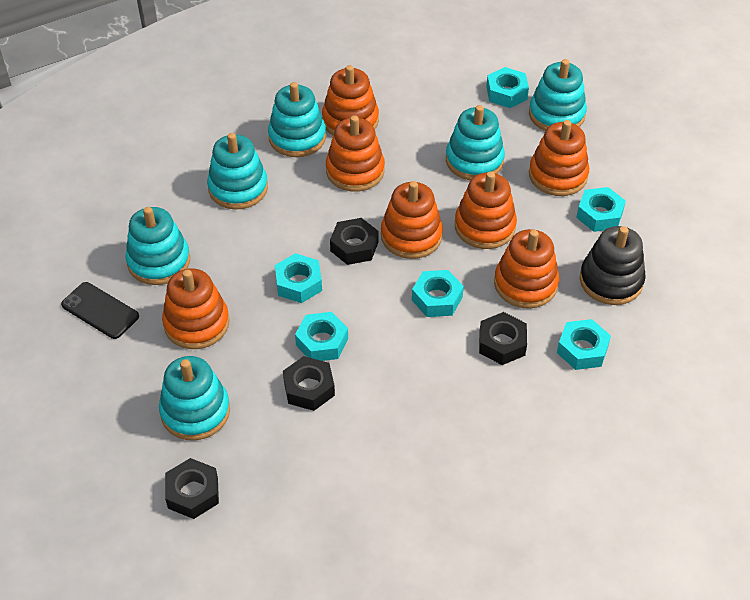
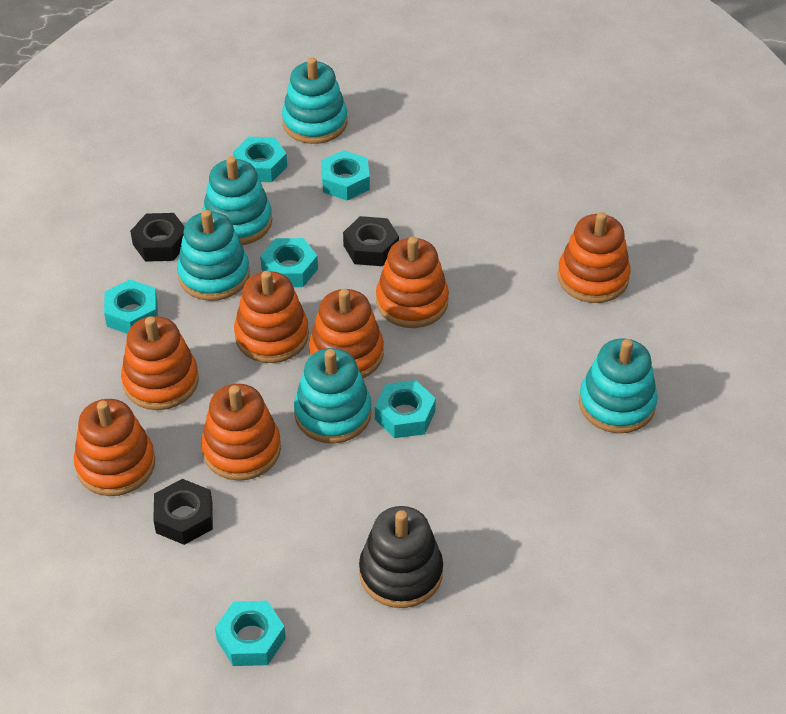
black nut: 4 -> 3
black phone: 1 -> 0
turquoise stacking toy: 6 -> 5

